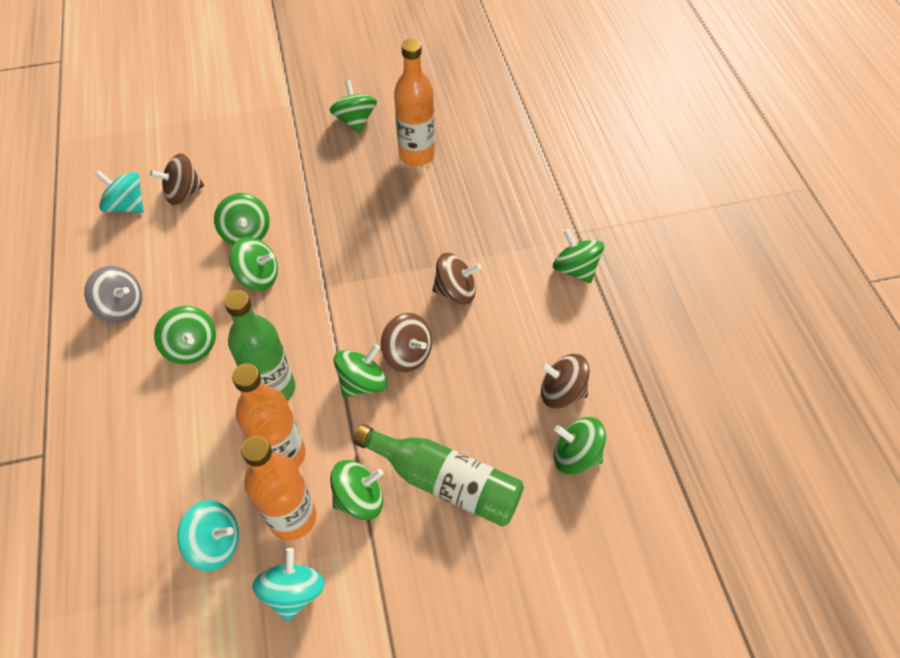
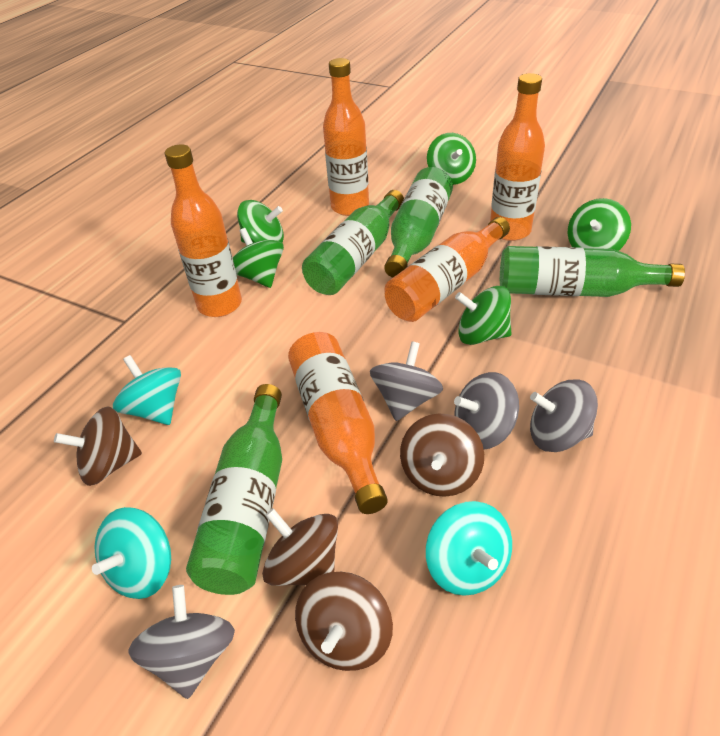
green bottle: 2 -> 4
green spinning top: 8 -> 5
grey spinning top: 1 -> 4
orange bottle: 3 -> 5

